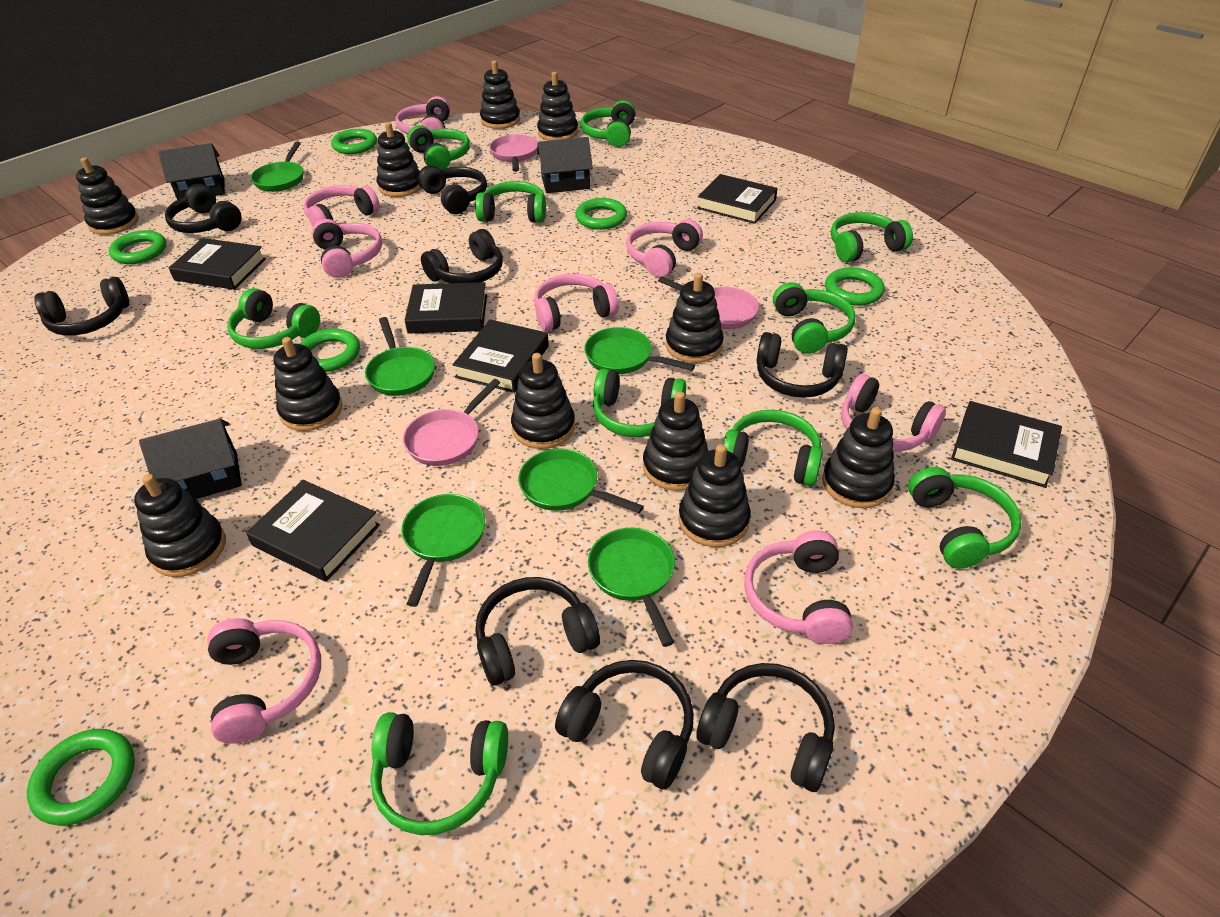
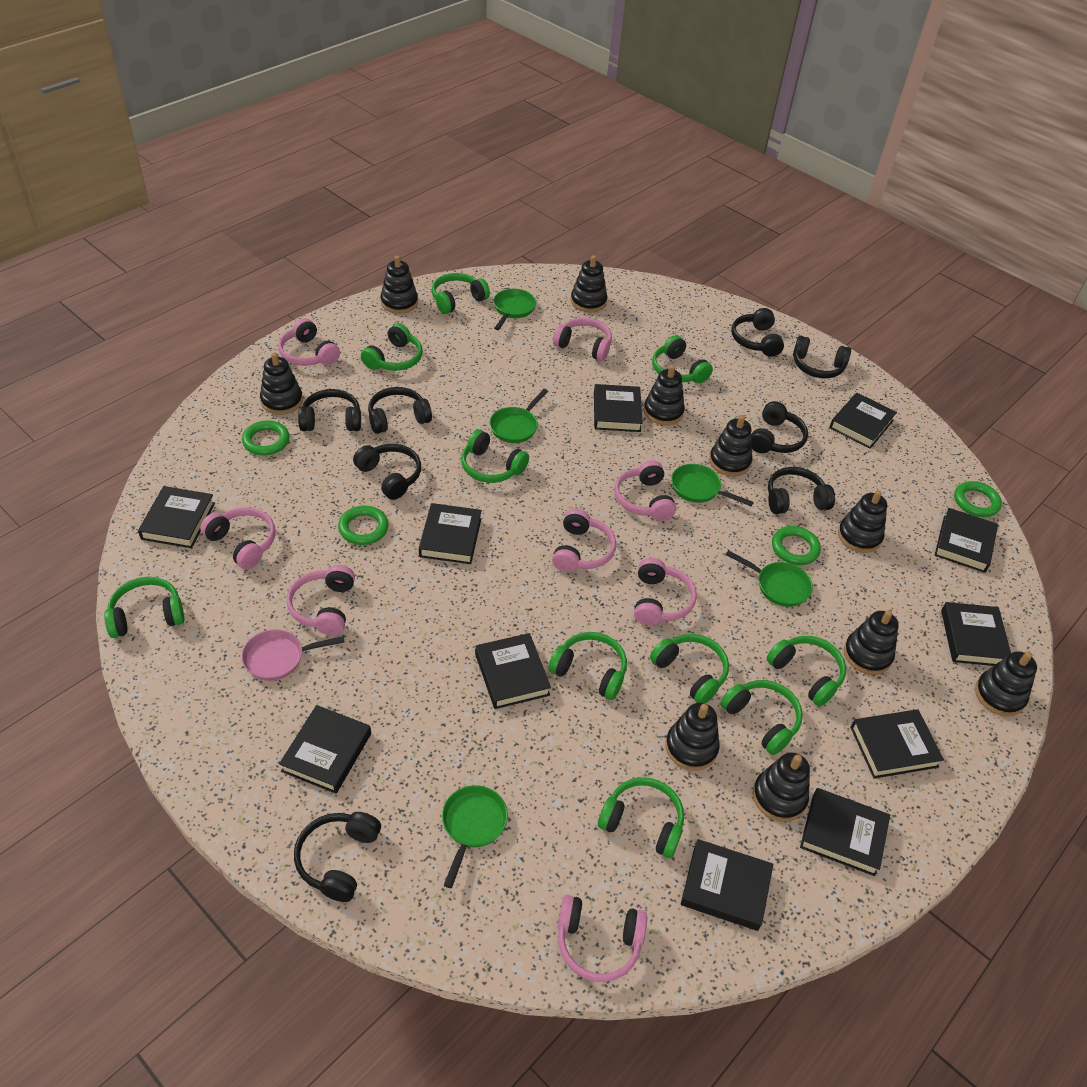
black book: 6 -> 11
black house: 3 -> 0
black stacking toy: 11 -> 10
green pan: 6 -> 5
green ring: 6 -> 4
pink pan: 3 -> 1

